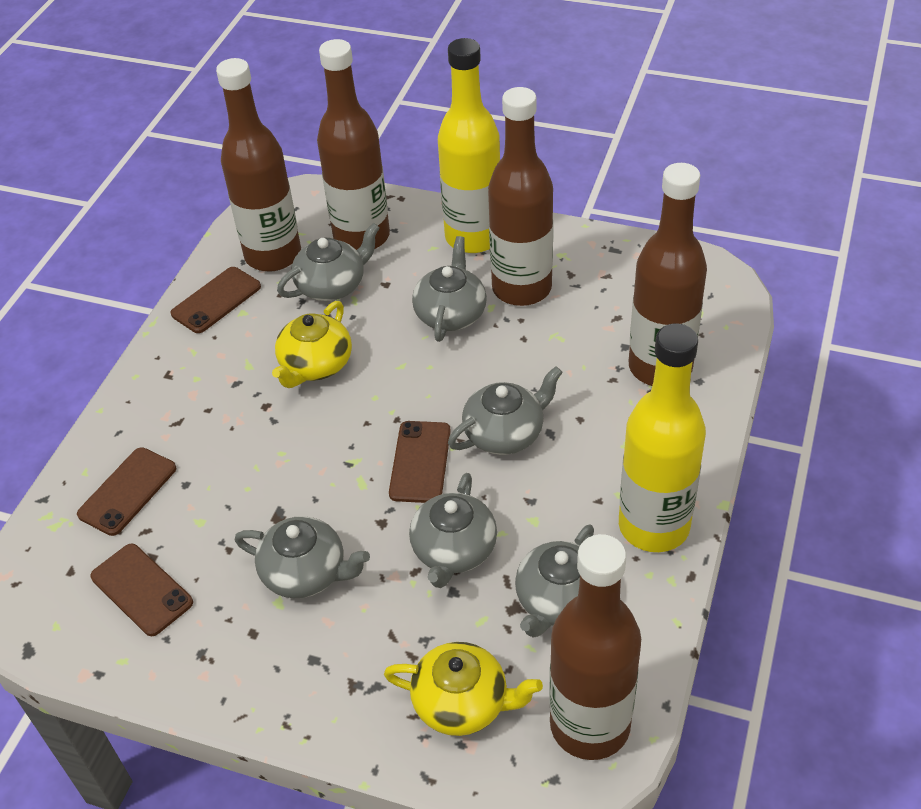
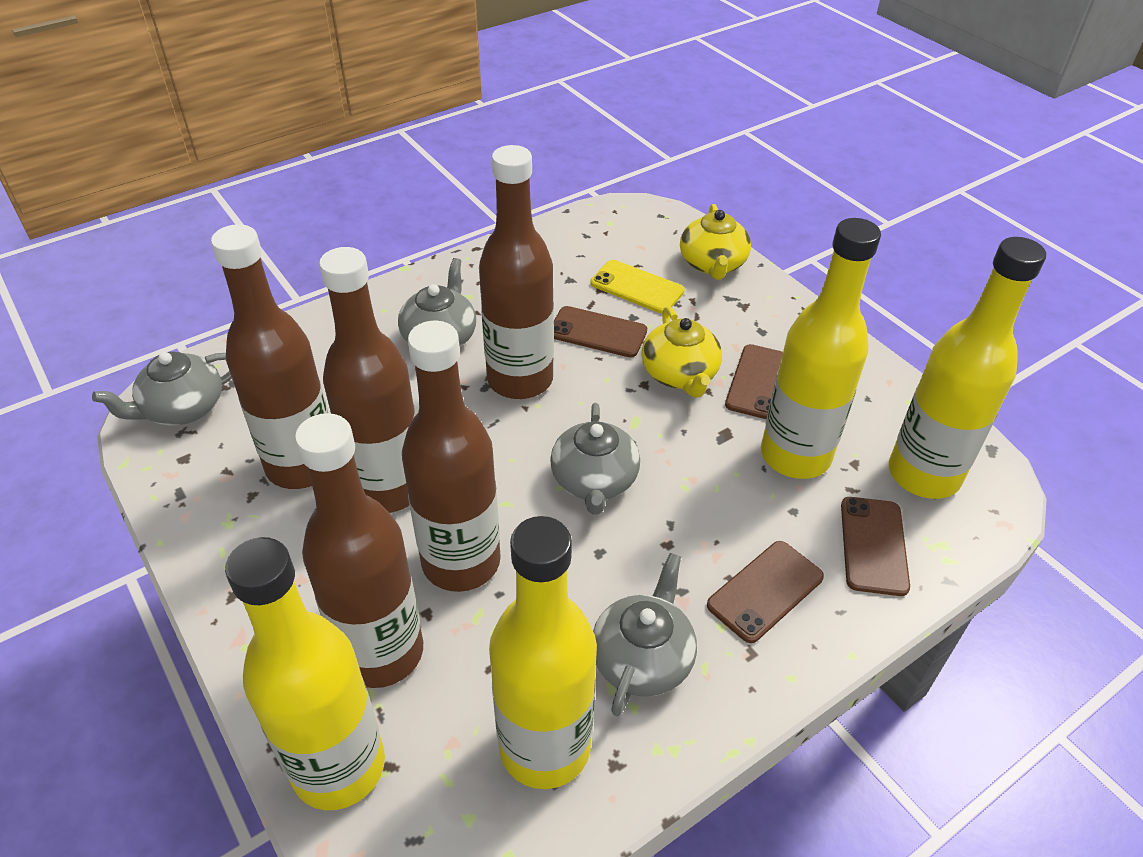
grey teapot: 6 -> 4
yellow bottle: 2 -> 4
yellow phone: 0 -> 1

